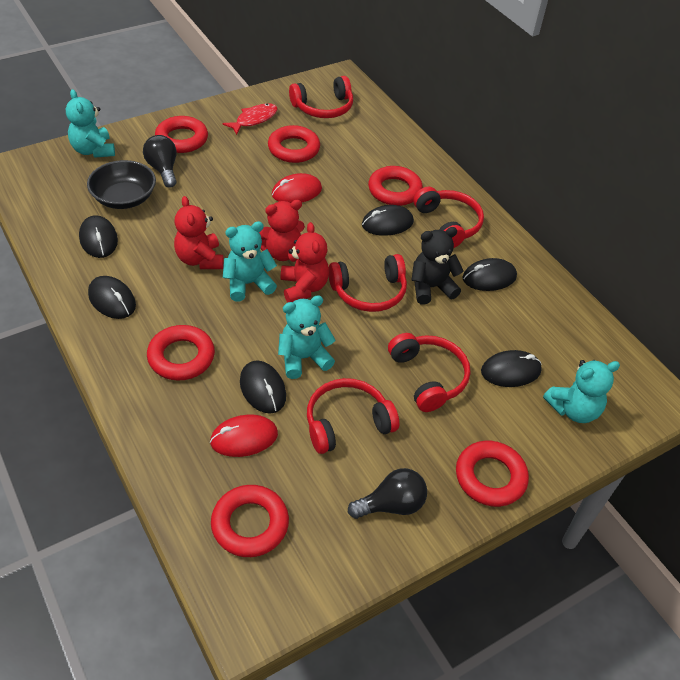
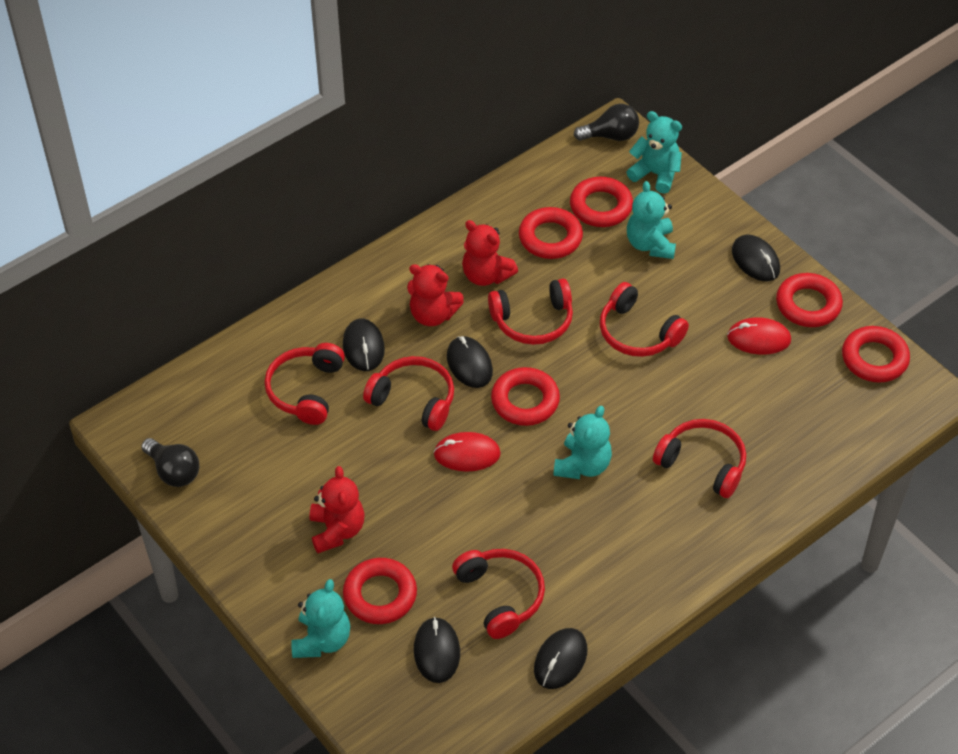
black bowl: 1 -> 0
black mouse: 6 -> 5
black teddy bear: 1 -> 0
red fish: 1 -> 0
red headphones: 5 -> 6

